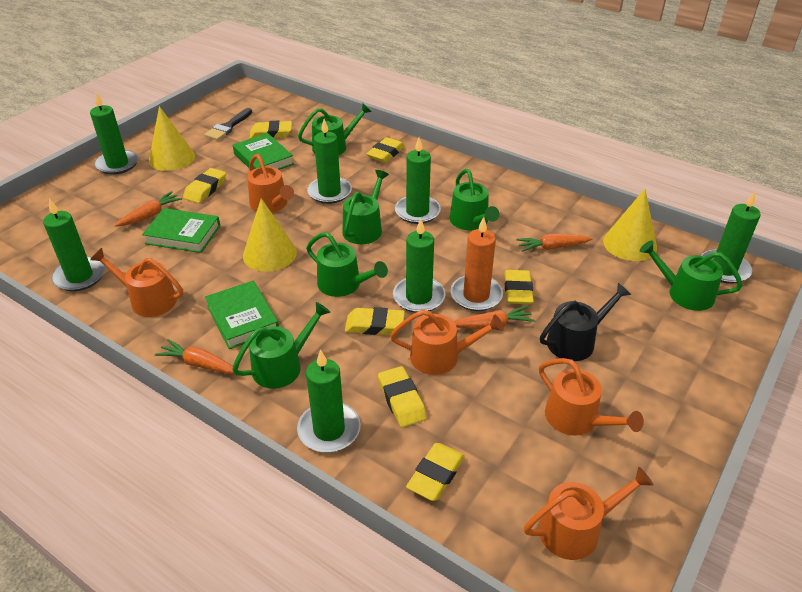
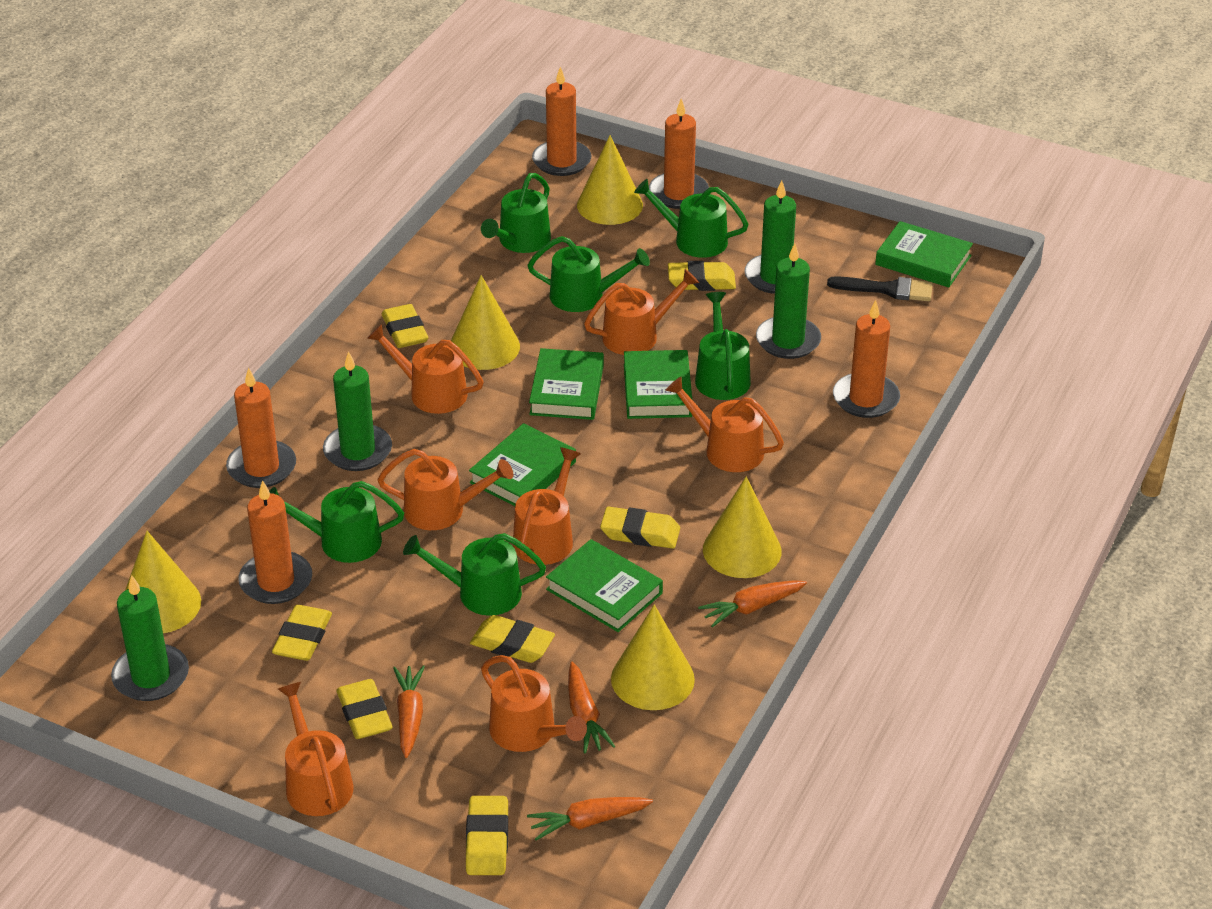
black watering can: 1 -> 0
green book: 3 -> 5
green candle: 7 -> 4
orange candle: 1 -> 5
orange watering can: 5 -> 7
yellow cone: 3 -> 5

